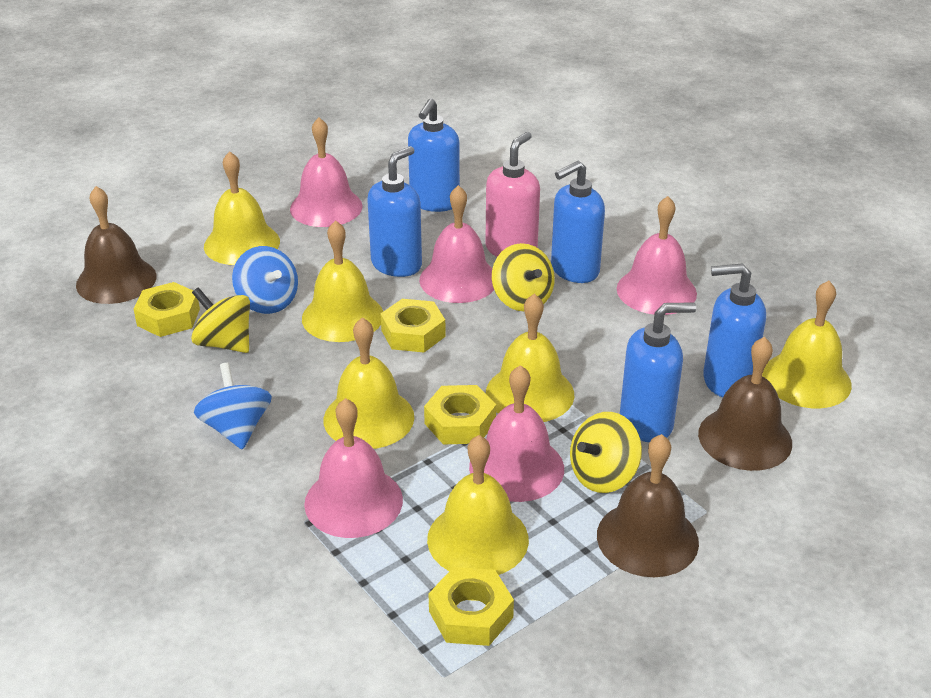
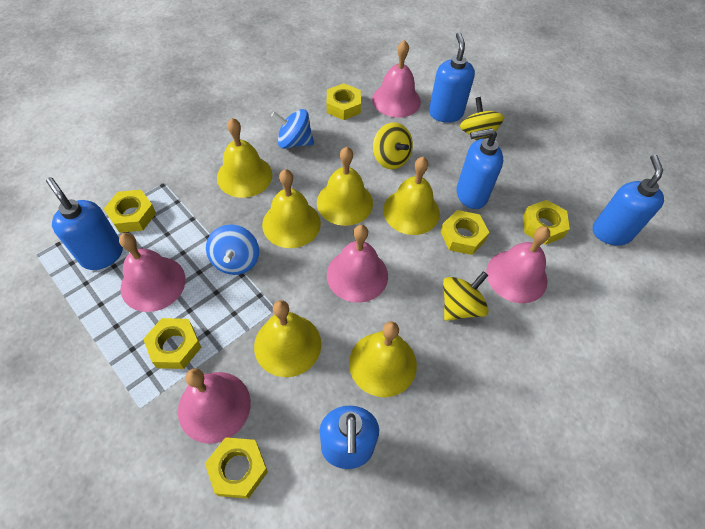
brown bell: 3 -> 0
pink soap dispenser: 1 -> 0
yellow nut: 4 -> 6

